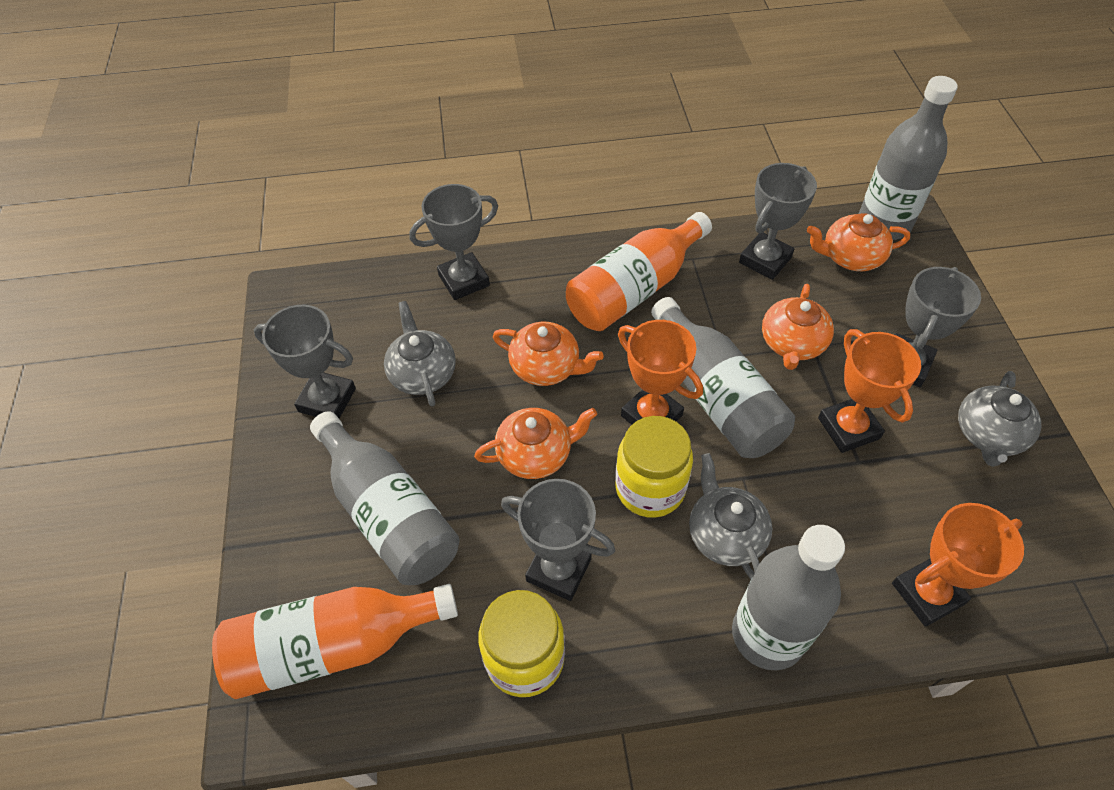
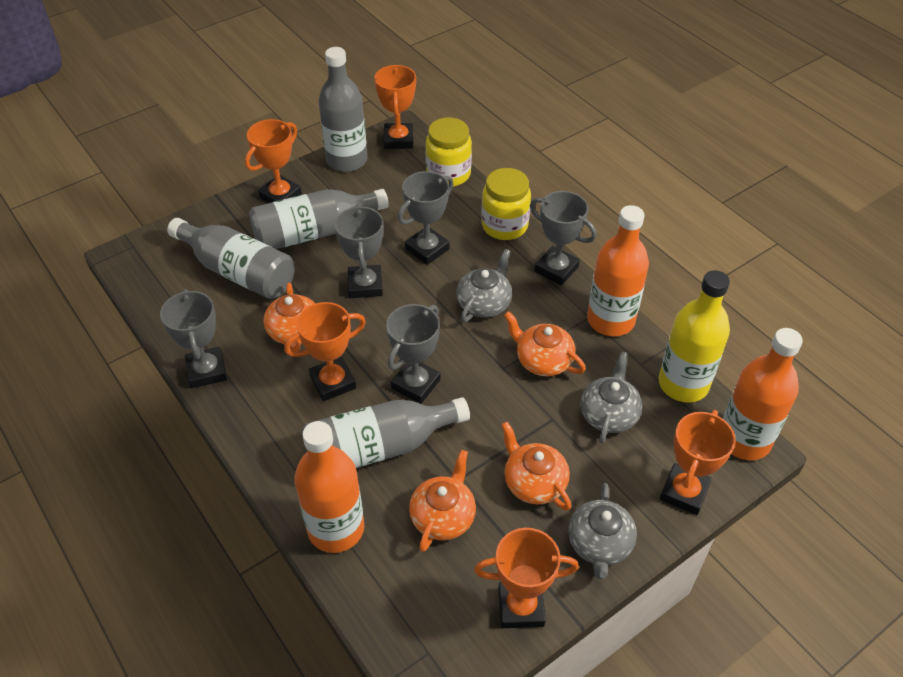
orange bottle: 2 -> 3
orange trophy: 3 -> 5
yellow bottle: 0 -> 1

